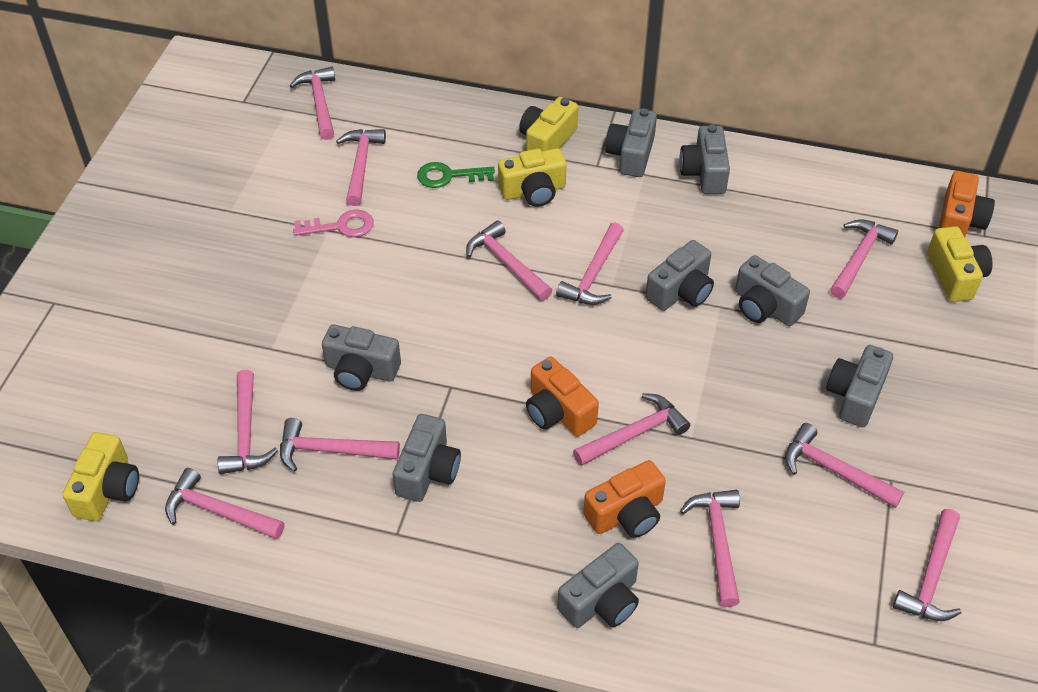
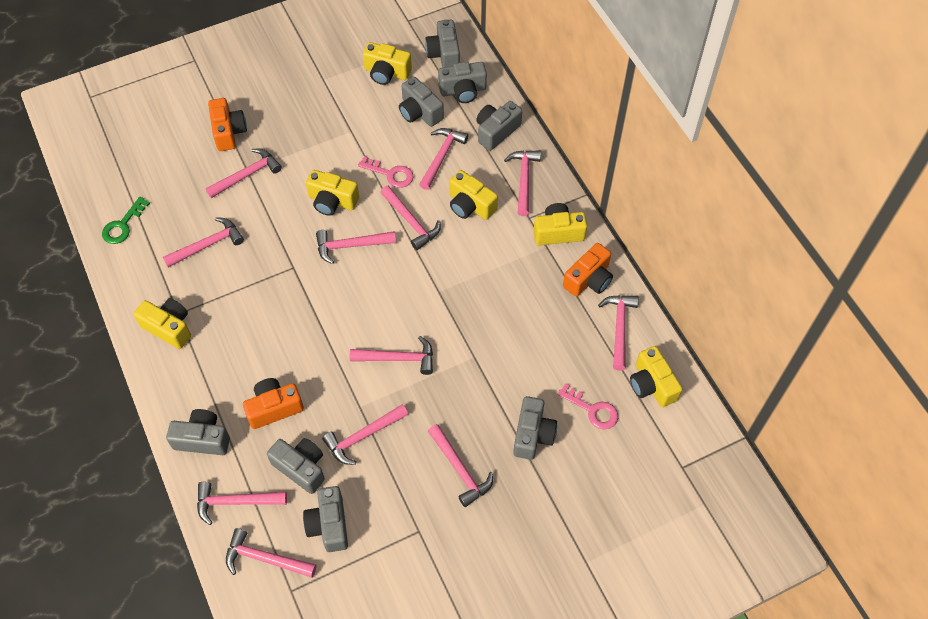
pink key: 1 -> 2
yellow camera: 4 -> 6

